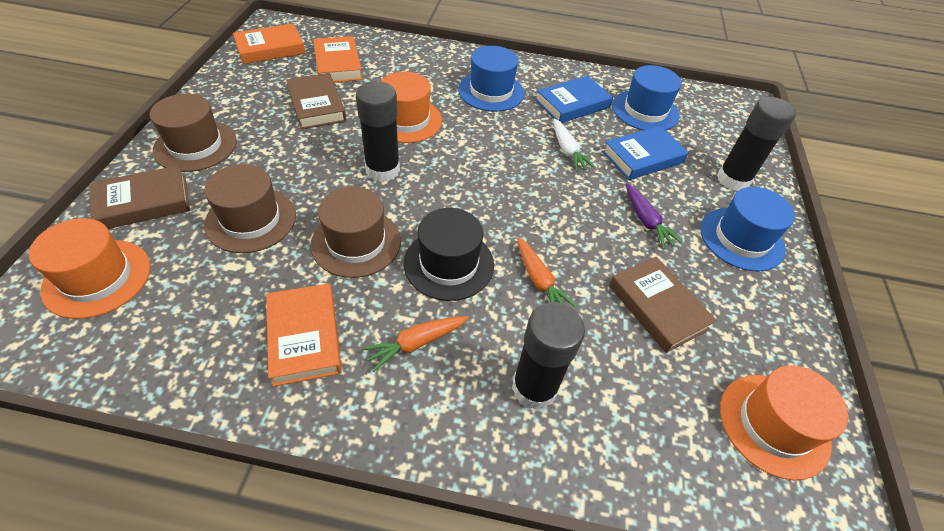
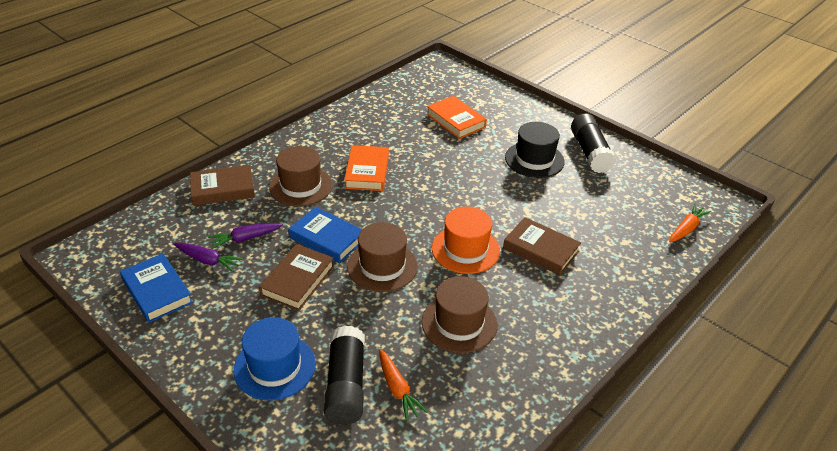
black glue stick: 3 -> 2
blue hat: 3 -> 1
orange book: 3 -> 2
orange hat: 3 -> 1
purple carrot: 1 -> 2
white carrot: 1 -> 0

